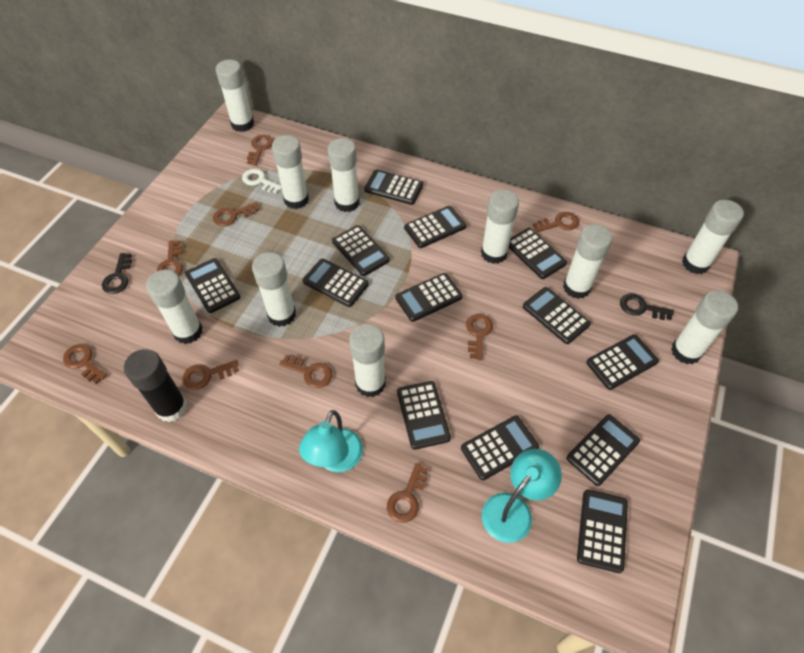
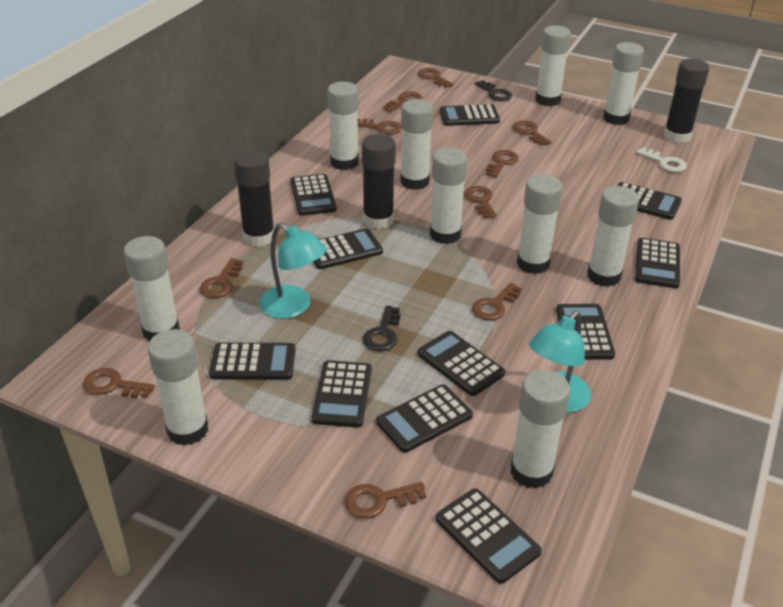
black calculator: 13 -> 11
black glue stick: 1 -> 3
brown key: 9 -> 10

